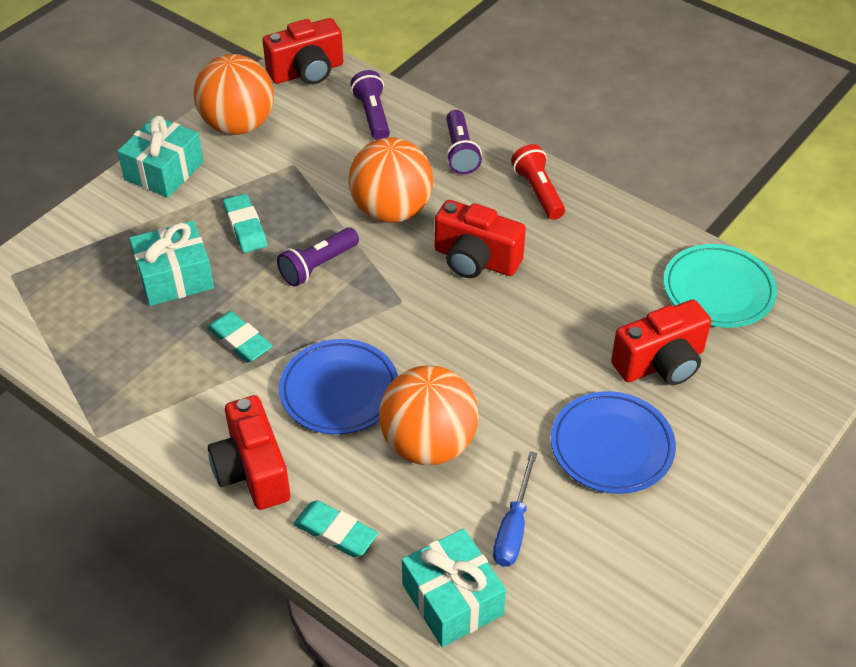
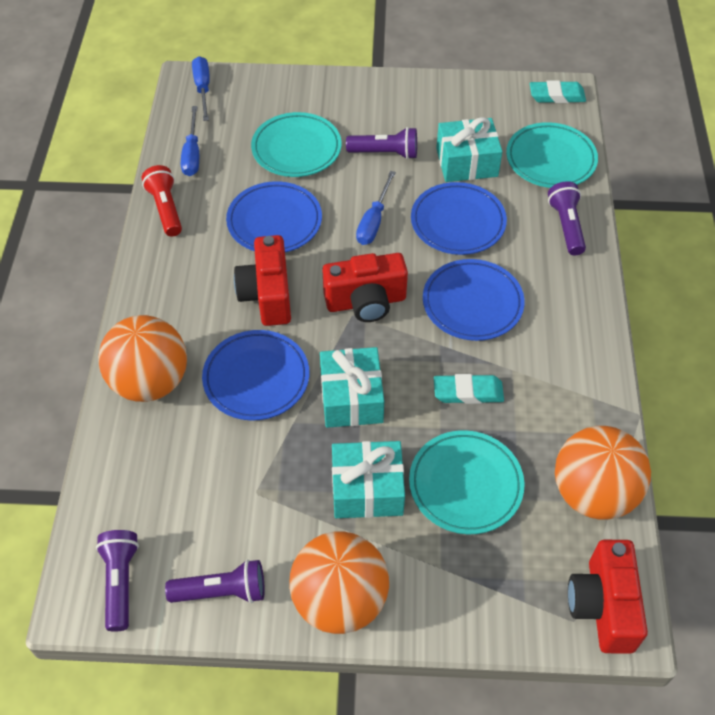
blue plate: 2 -> 4
blue screwdriver: 1 -> 3
purple flashlight: 3 -> 4
red camera: 4 -> 3
turquoise eraser: 3 -> 2
turquoise plate: 1 -> 3

